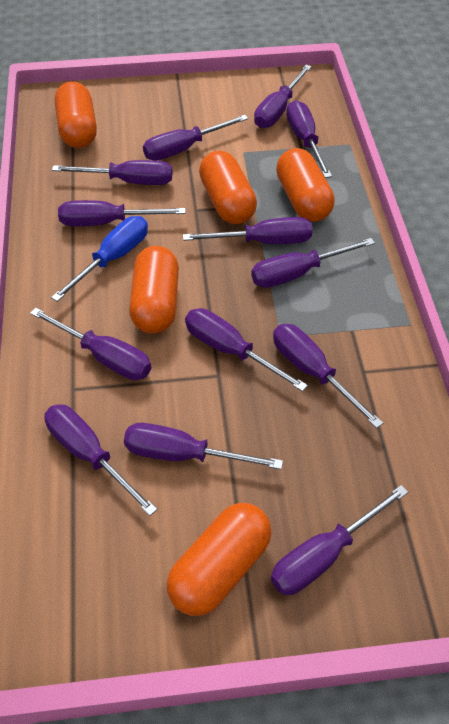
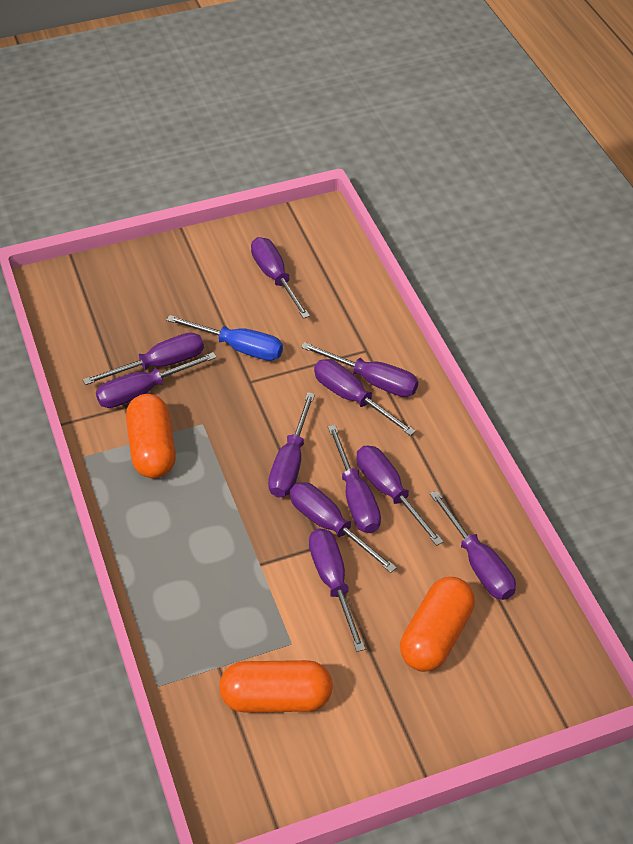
orange capsule: 5 -> 3
purple screwdriver: 13 -> 11

